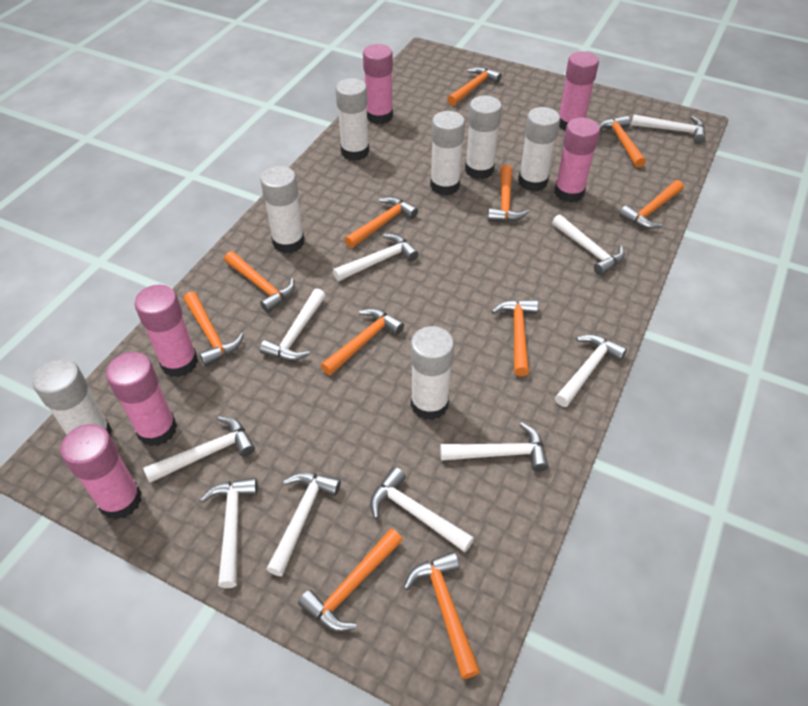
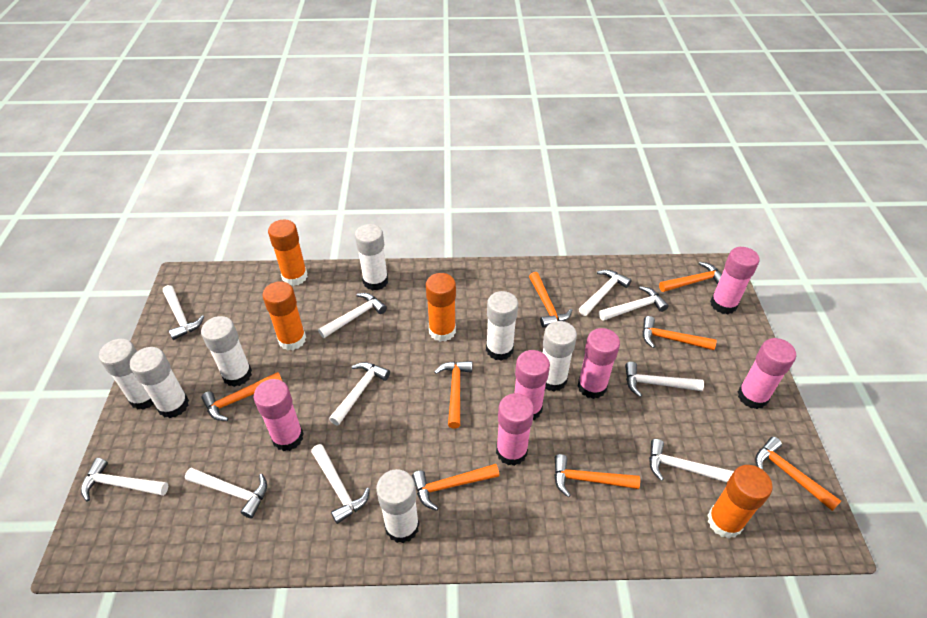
orange glue stick: 0 -> 4
orange hammer: 11 -> 8

